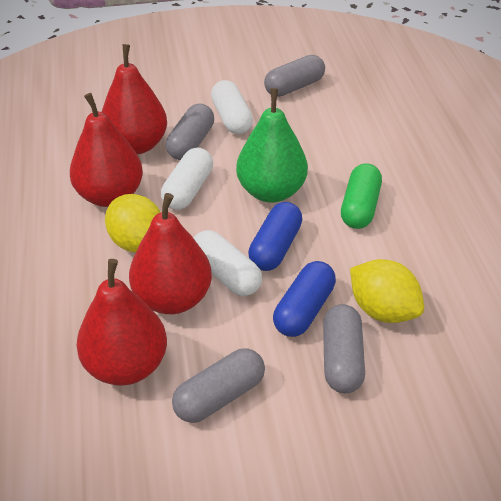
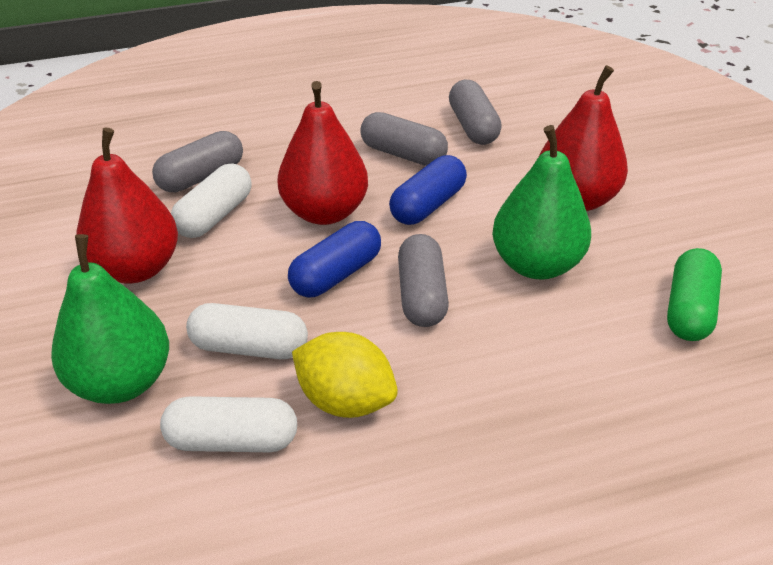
green pear: 1 -> 2
red pear: 4 -> 3
yellow lemon: 2 -> 1

